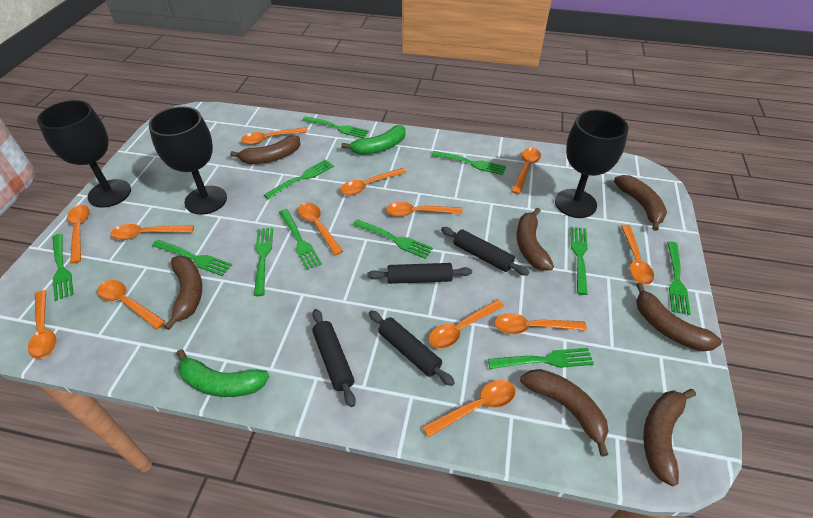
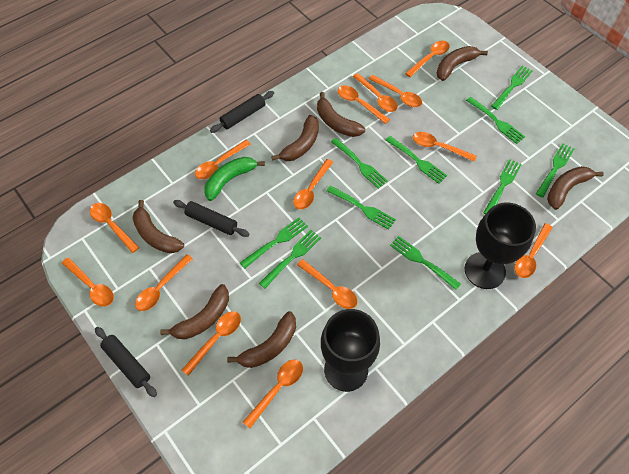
black goblet: 3 -> 2
black rolling pin: 4 -> 3
green banana: 2 -> 1
green fork: 11 -> 10
orange spoon: 13 -> 14

